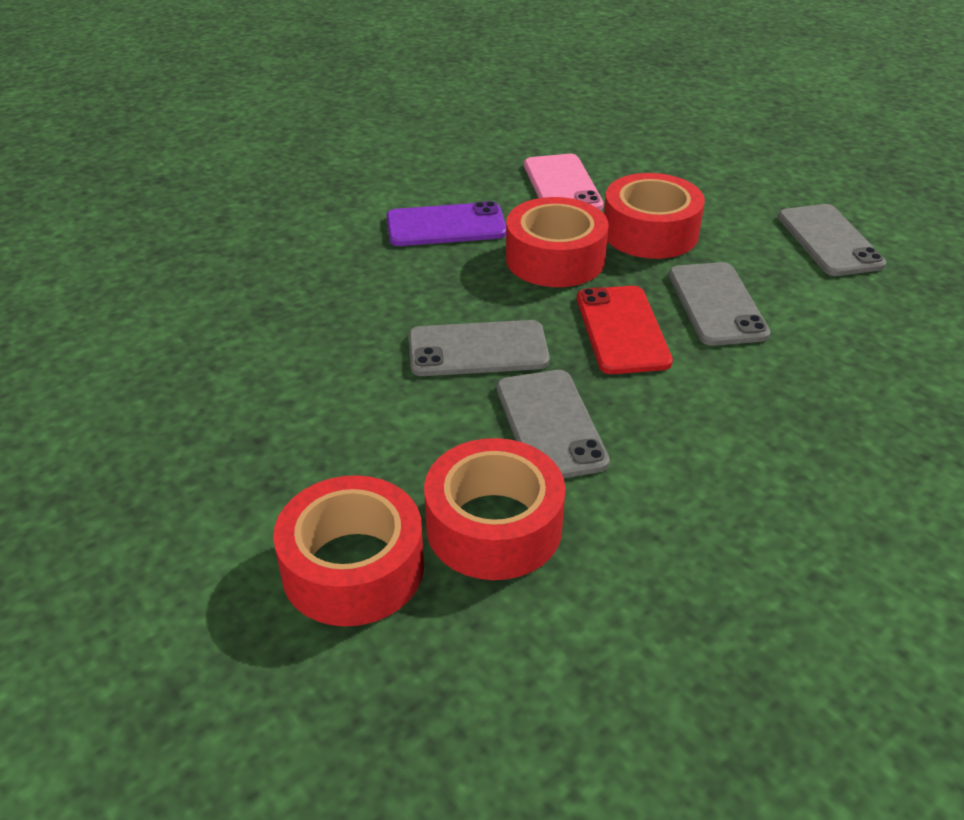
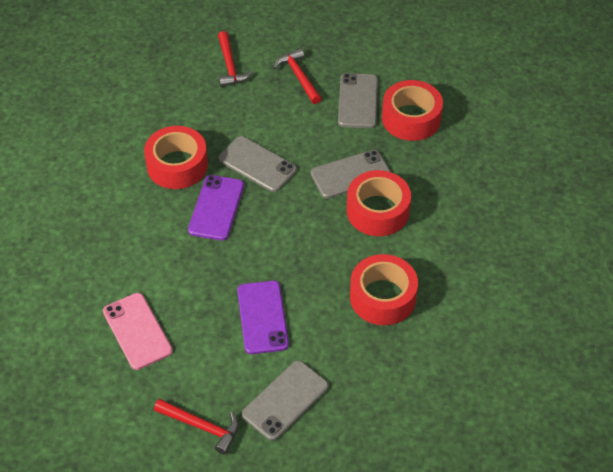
purple phone: 1 -> 2
red hammer: 0 -> 3
red phone: 1 -> 0

